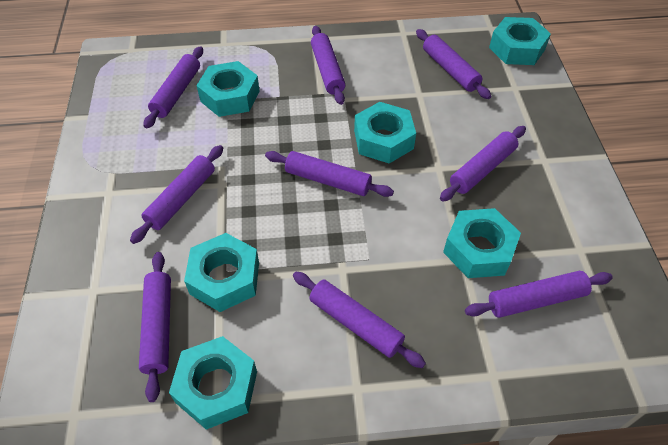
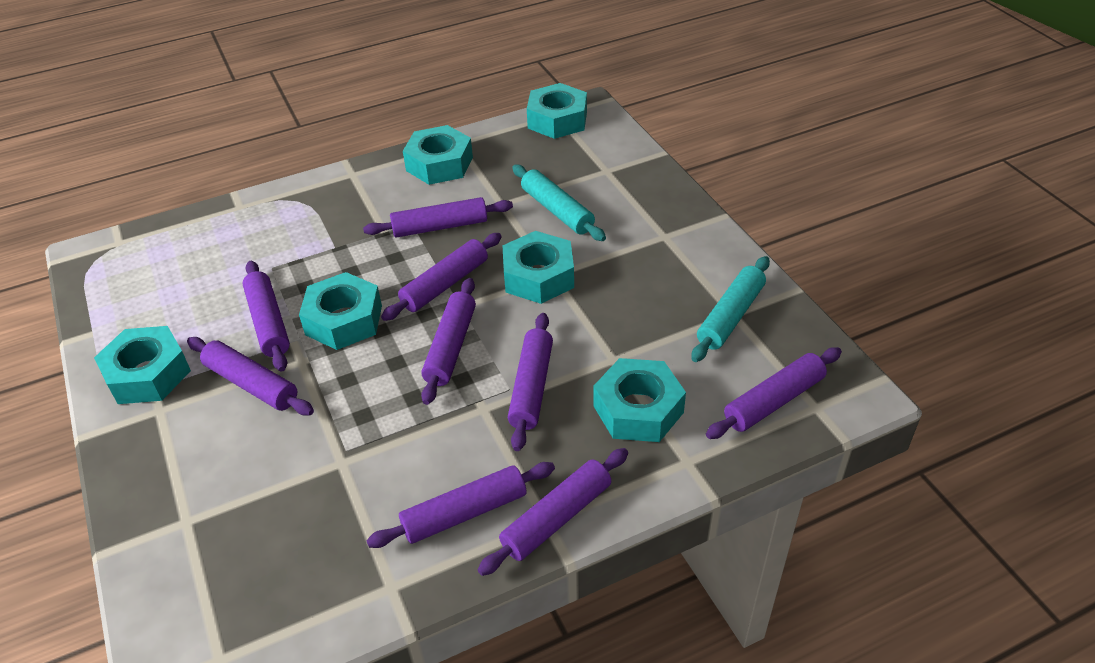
turquoise rolling pin: 0 -> 2

